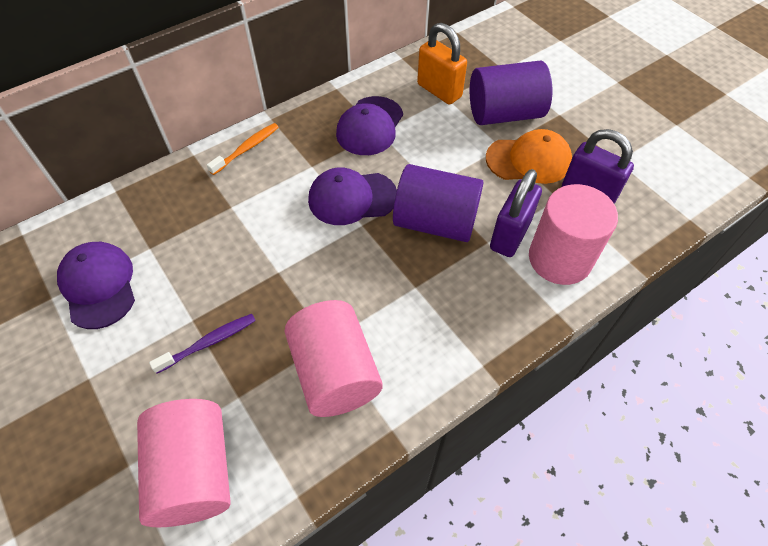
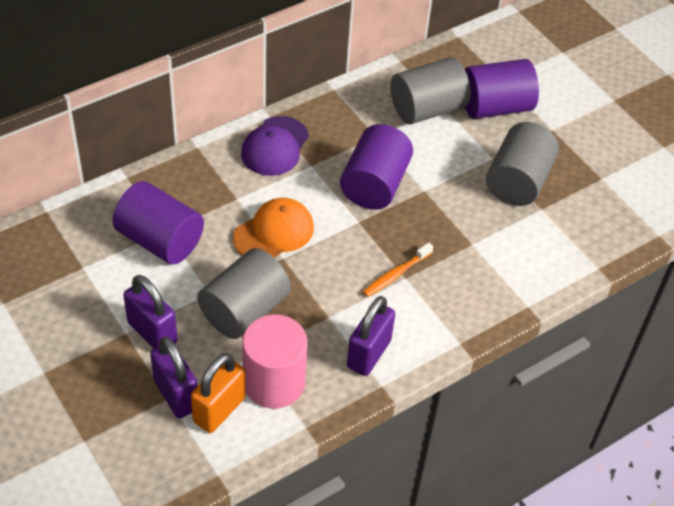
grey cylinder: 0 -> 3
pink cylinder: 3 -> 1
purple cap: 3 -> 1
purple cylinder: 2 -> 3
purple padlock: 2 -> 3
purple toothbrush: 1 -> 0

